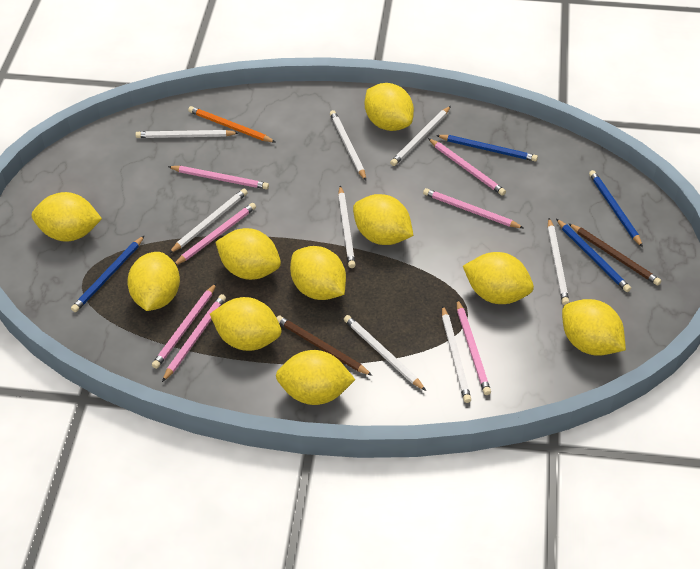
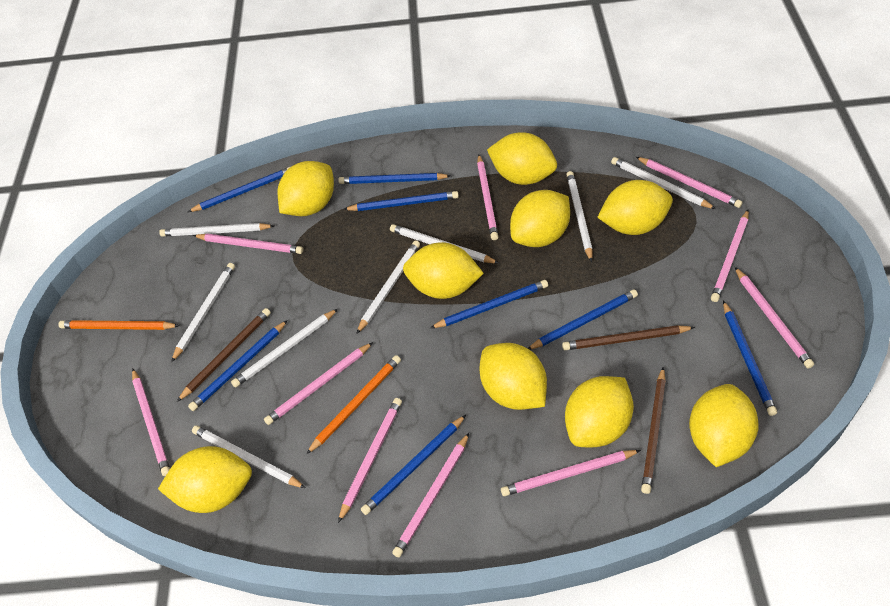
blue pencil: 4 -> 8
brown pencil: 2 -> 3
orange pencil: 1 -> 2
pink pencil: 7 -> 10
yellow lemon: 10 -> 9

